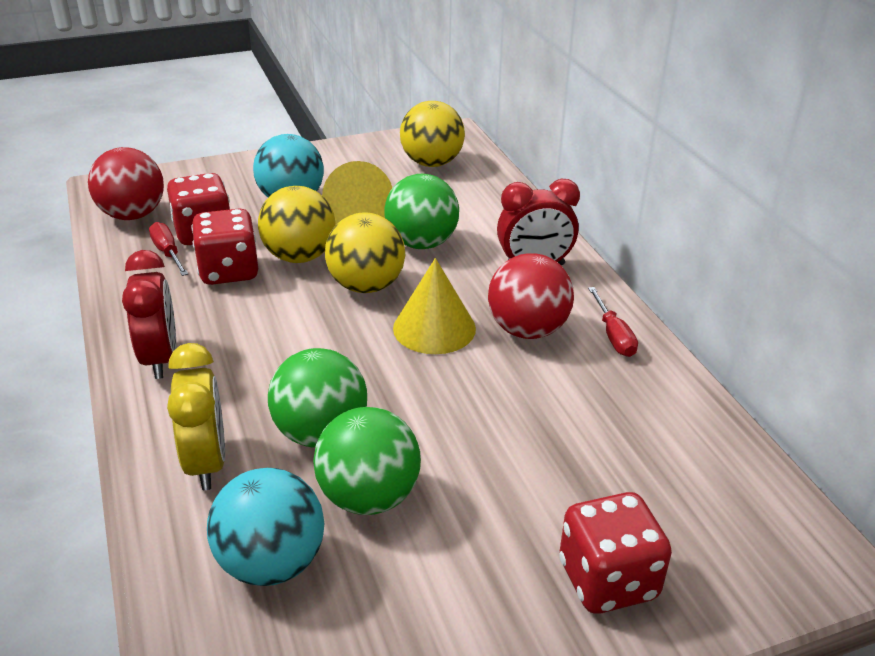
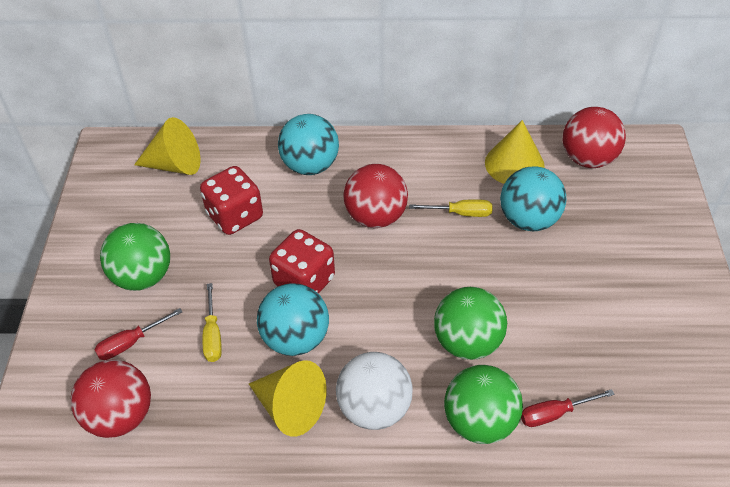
red ball: 2 -> 3
red clock: 2 -> 0
red dice: 3 -> 2
turquoise ball: 2 -> 3
white ball: 0 -> 1
yellow ball: 3 -> 0
yellow clock: 1 -> 0
yellow cone: 2 -> 3
yellow screwdriver: 0 -> 2

